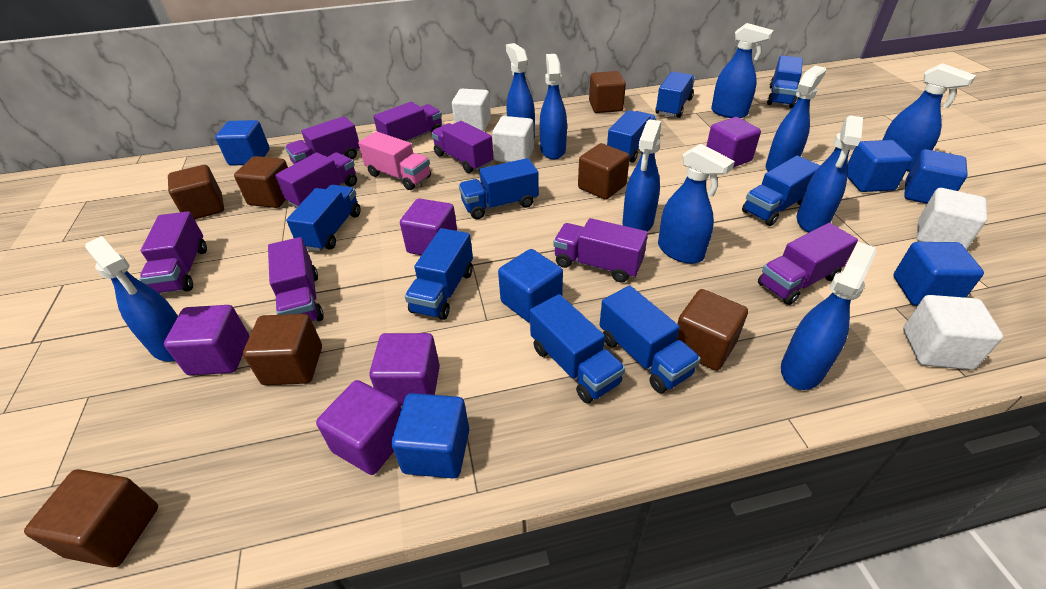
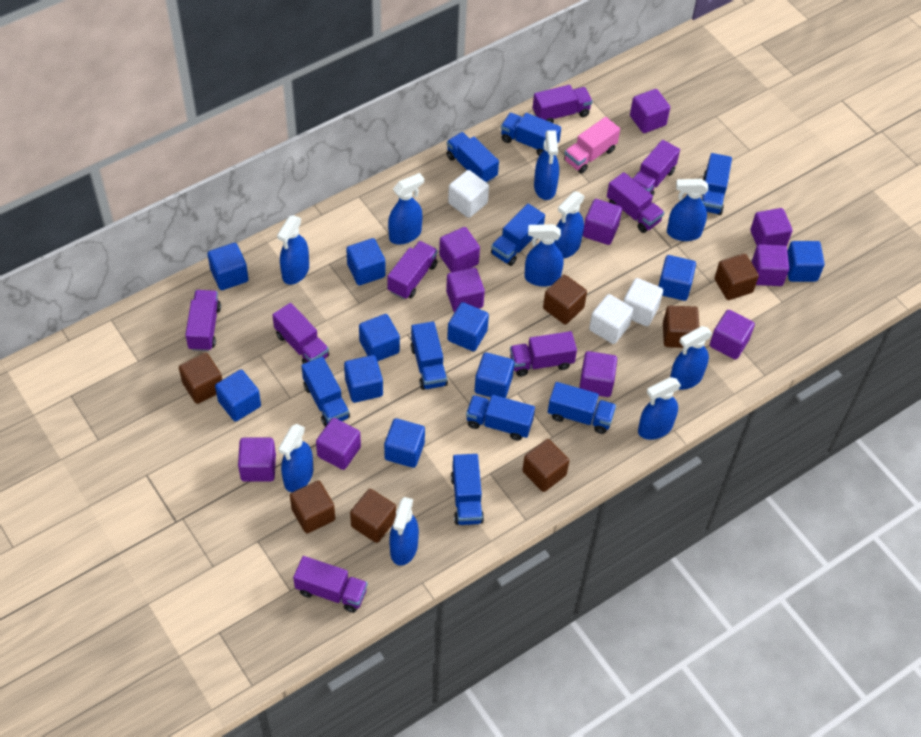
blue cube: 6 -> 10
purple cube: 5 -> 10
white cube: 4 -> 3

